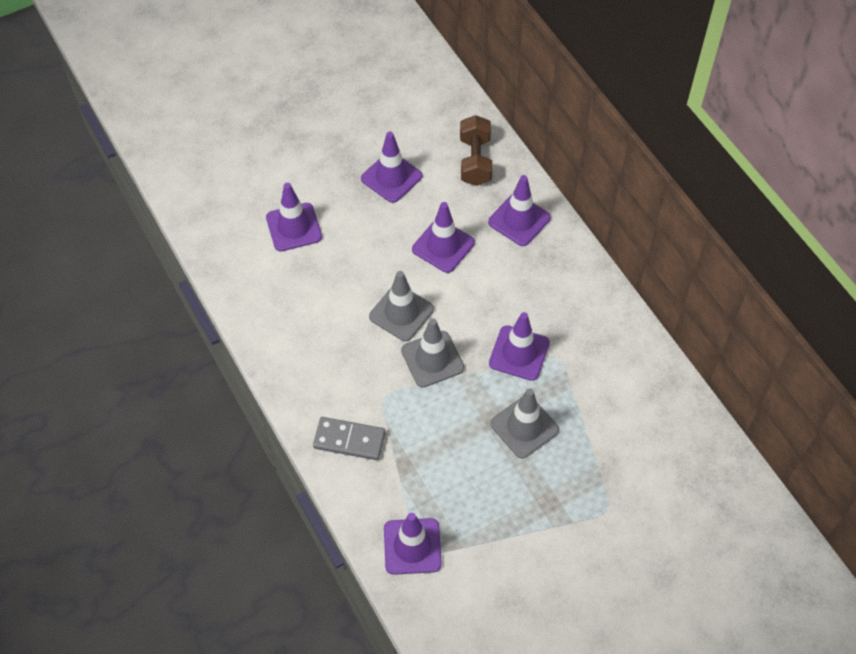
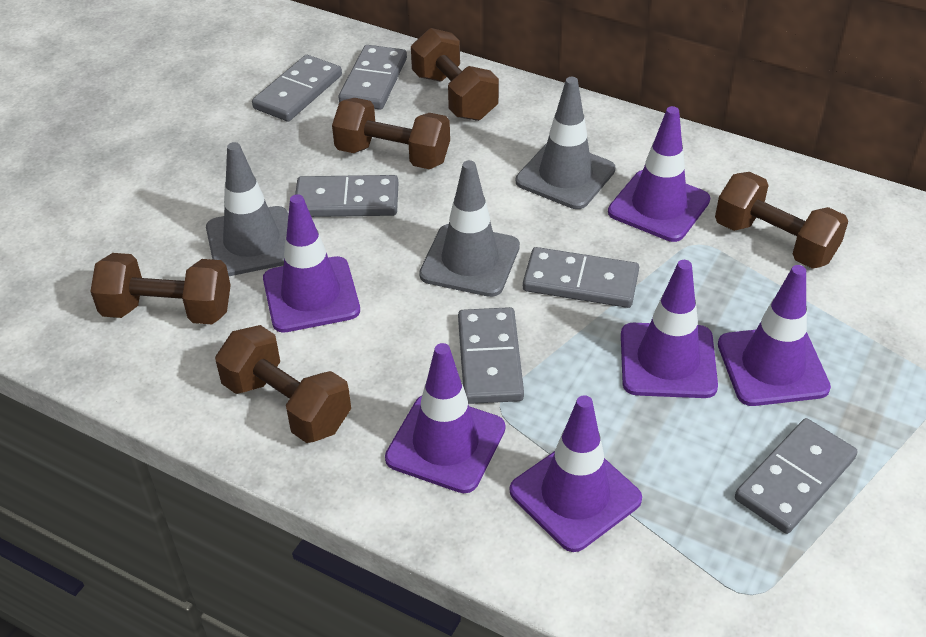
brown dumbbell: 1 -> 5
grey domino: 1 -> 6

